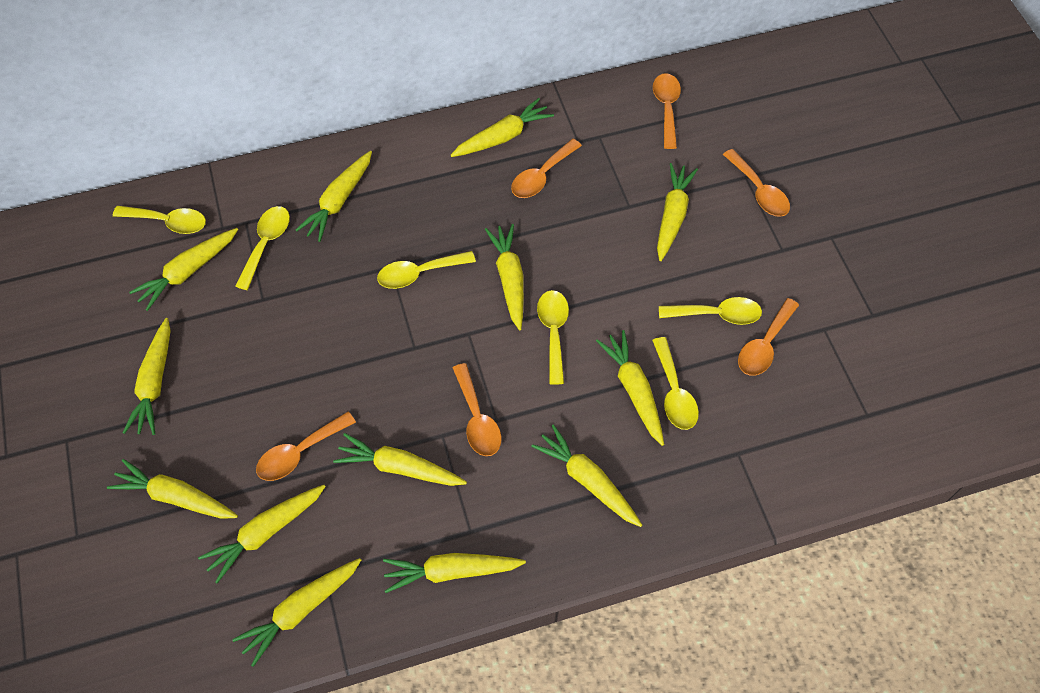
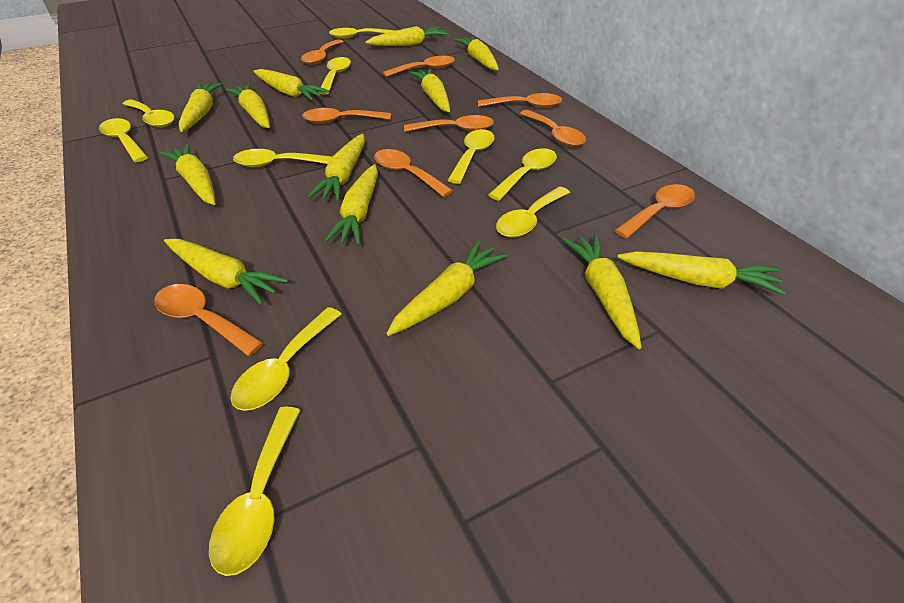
orange spoon: 6 -> 9
yellow spoon: 6 -> 10

